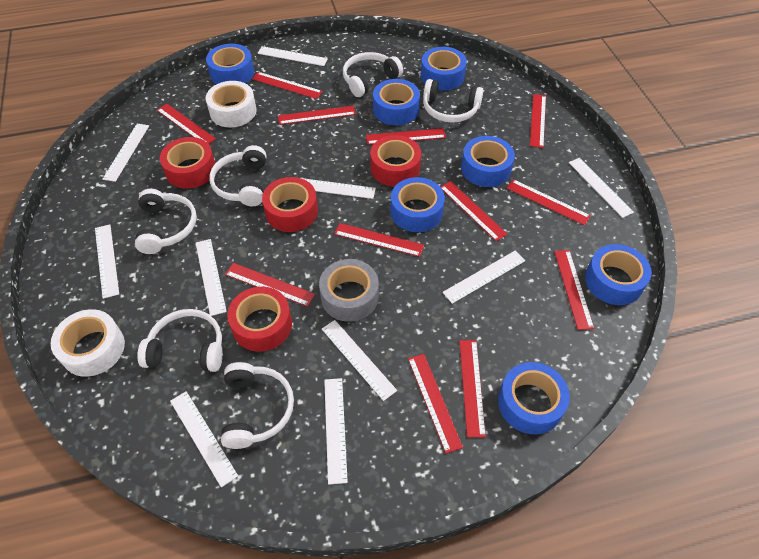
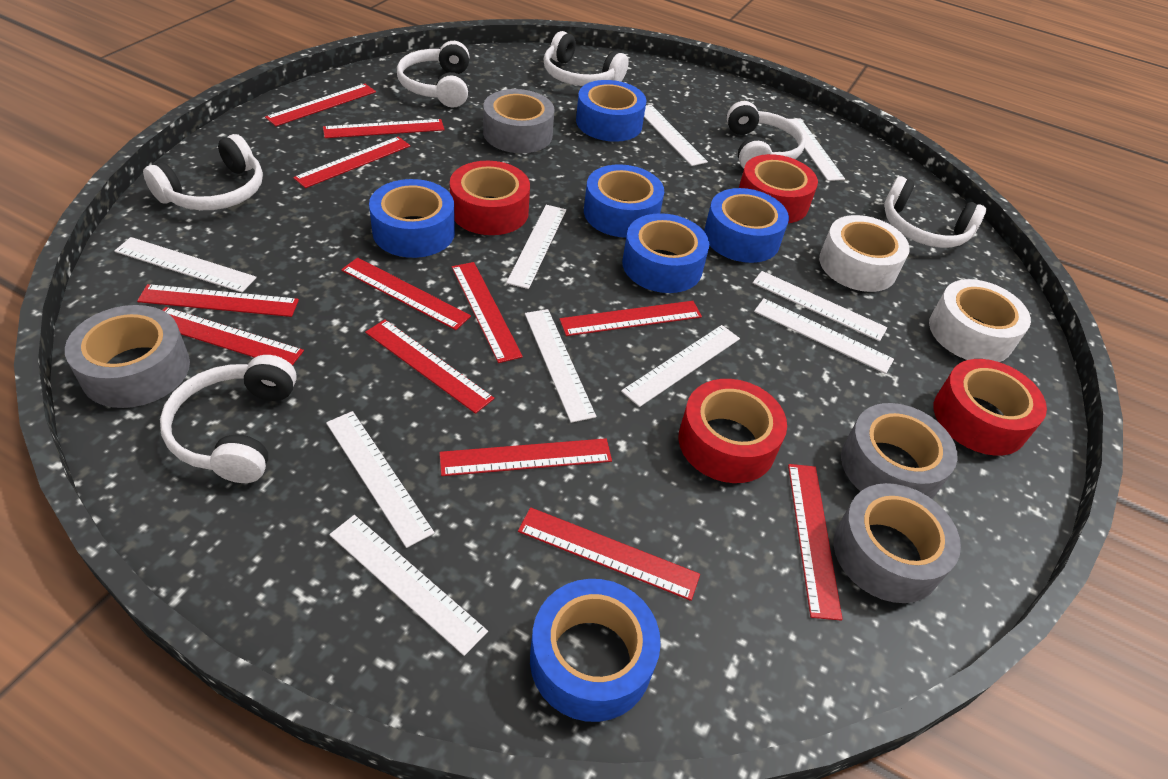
blue tape: 7 -> 6
grey tape: 1 -> 4

